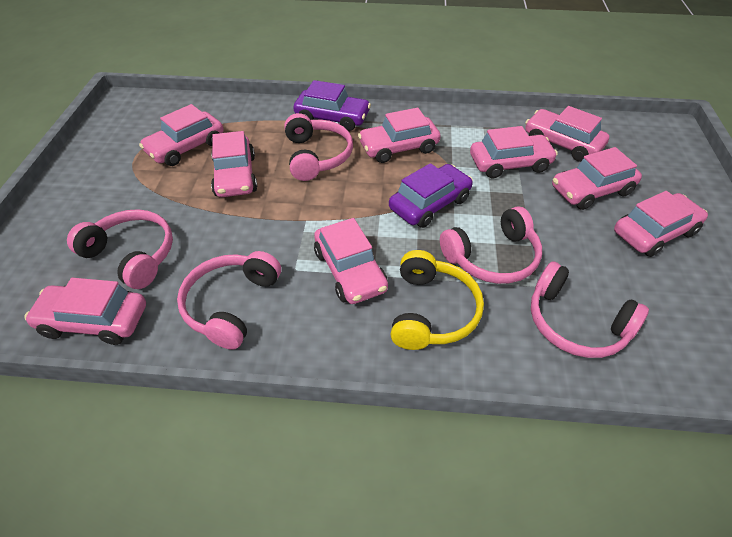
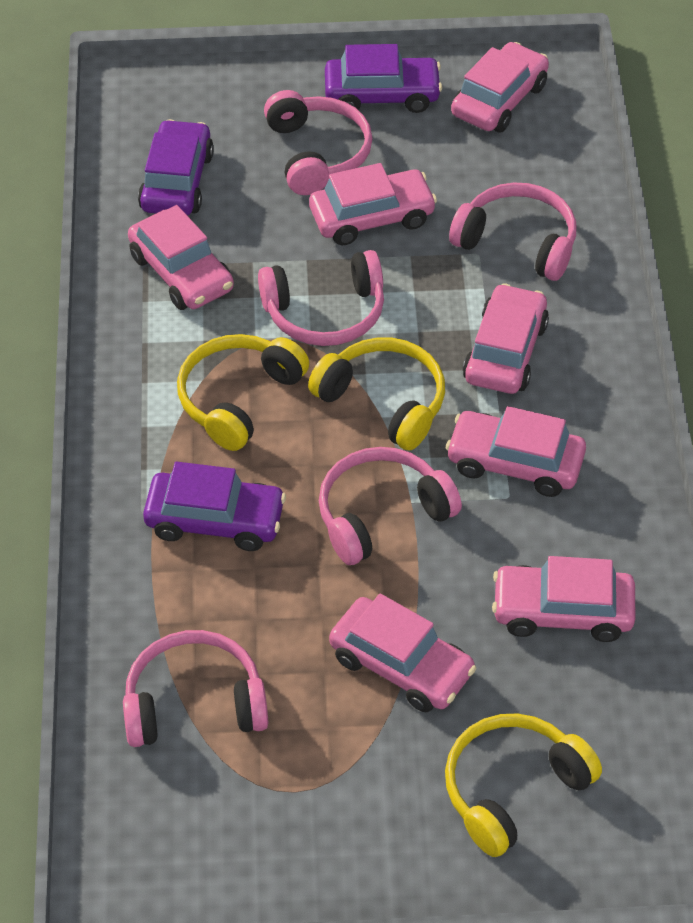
pink car: 9 -> 7
purple car: 2 -> 3
yellow headphones: 1 -> 3

